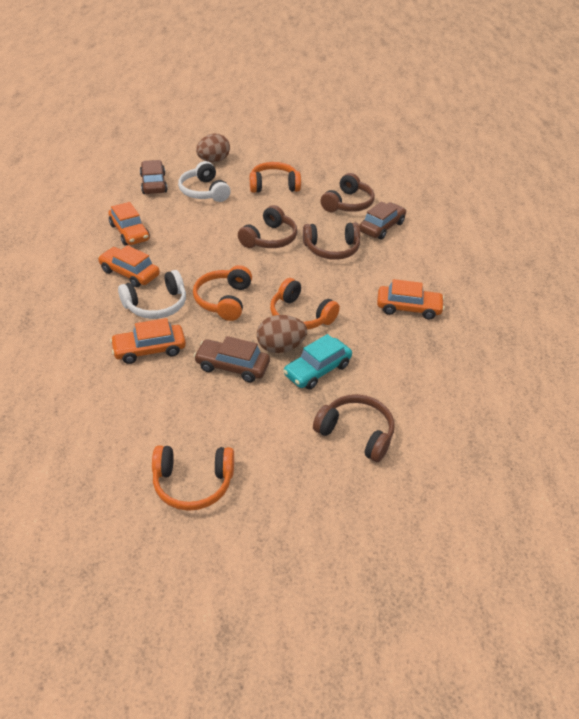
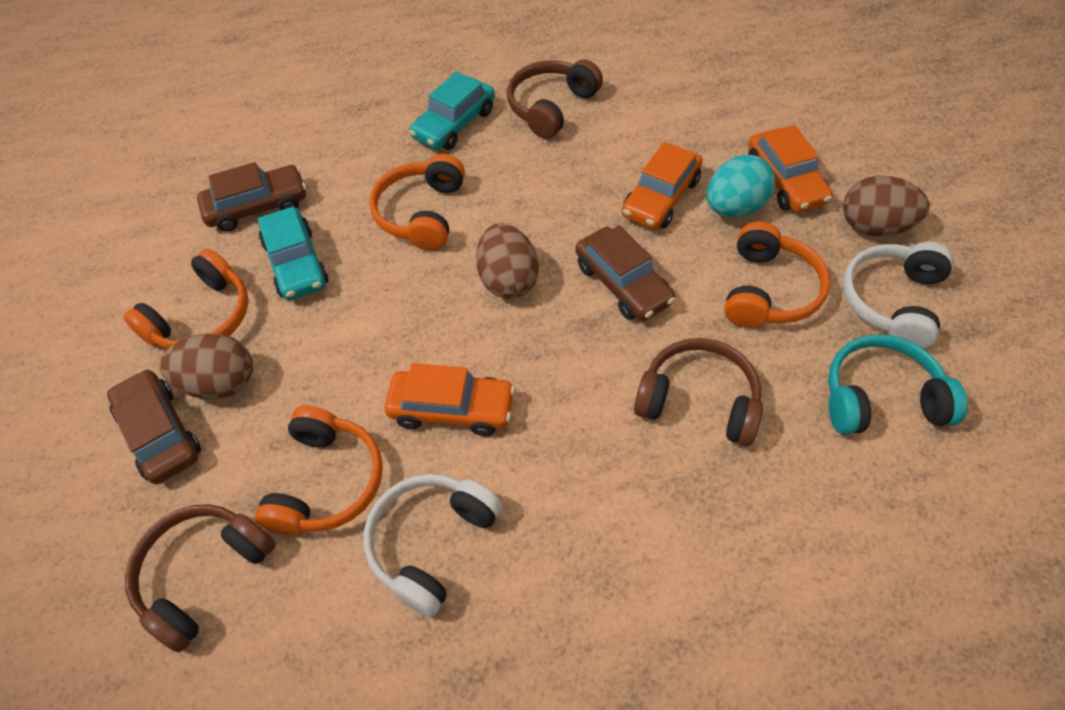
brown egg: 2 -> 3
brown headphones: 4 -> 3
orange car: 4 -> 3
turquoise car: 1 -> 2
turquoise egg: 0 -> 1
turquoise headphones: 0 -> 1

